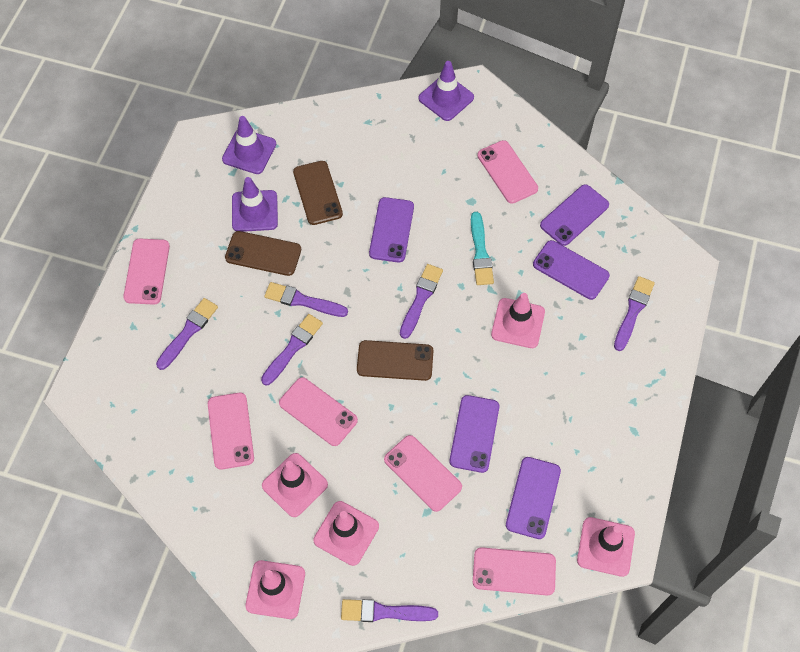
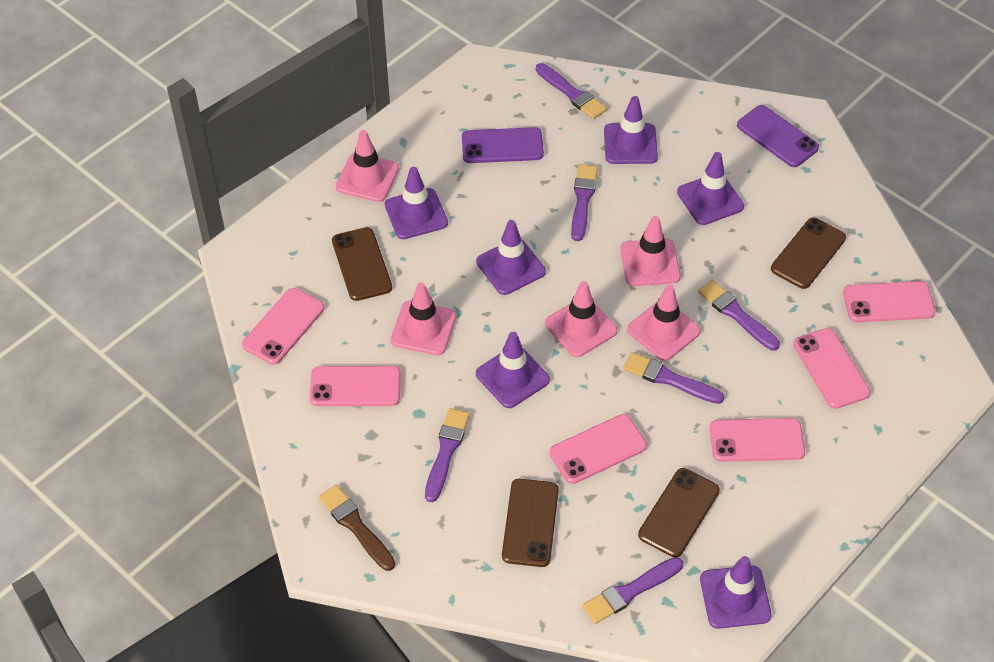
brown brush: 0 -> 1
brown phone: 3 -> 4
purple phone: 5 -> 2
purple traffic cone: 3 -> 6
turquoise brush: 1 -> 0

